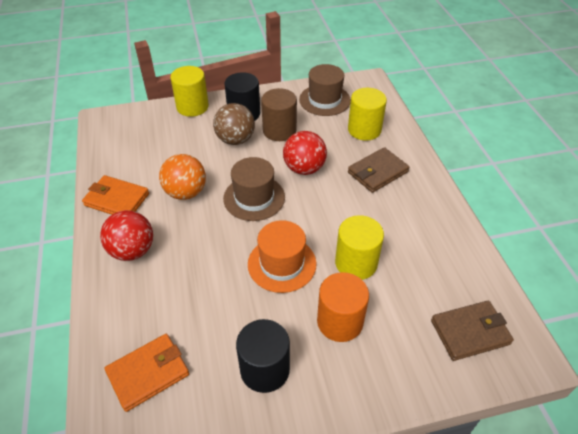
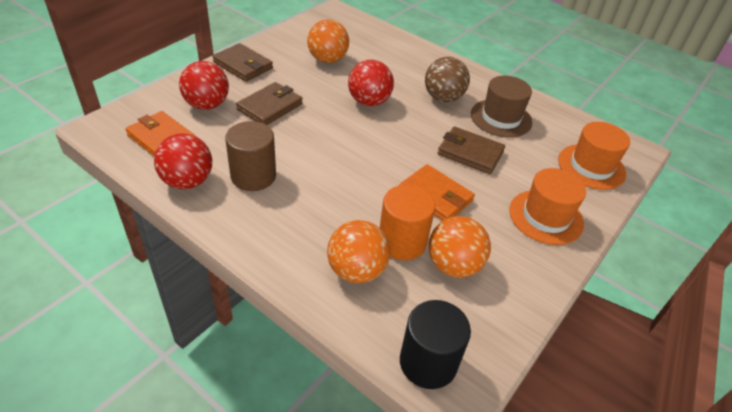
black cylinder: 2 -> 1
brown hat: 2 -> 1
brown wallet: 2 -> 3
orange ball: 1 -> 3
orange hat: 1 -> 2
red ball: 2 -> 3
yellow cylinder: 3 -> 0

